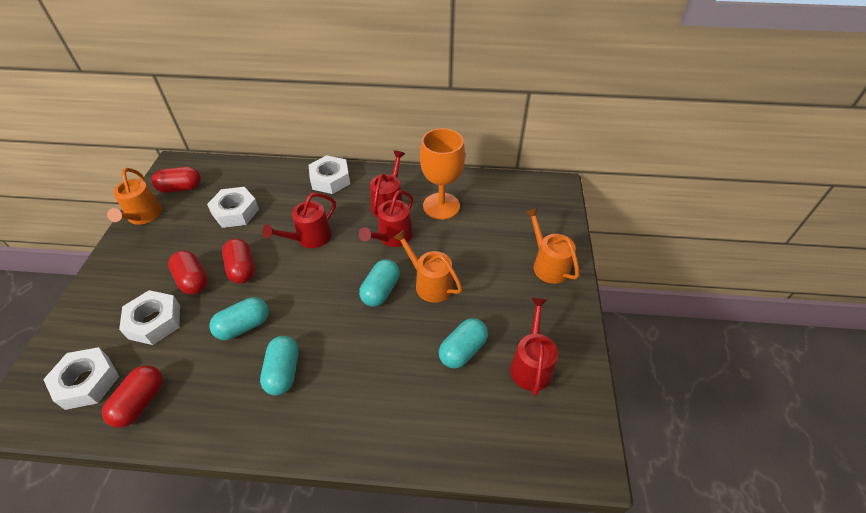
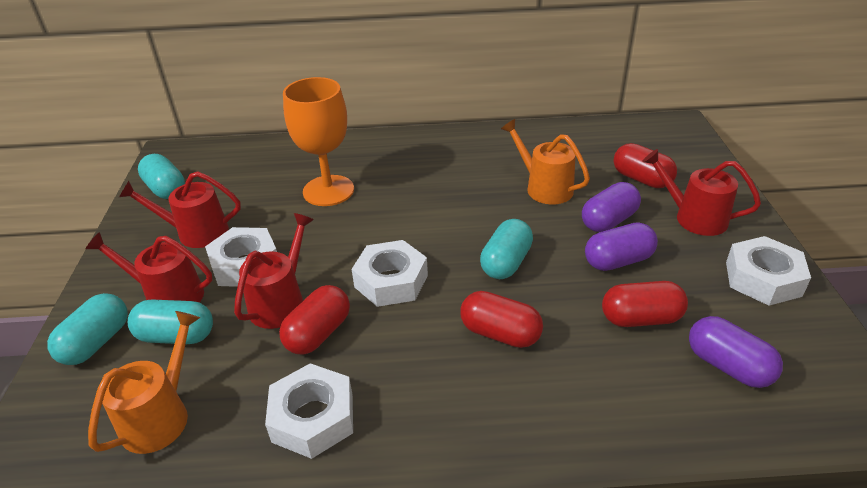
orange watering can: 3 -> 2
purple capsule: 0 -> 3

